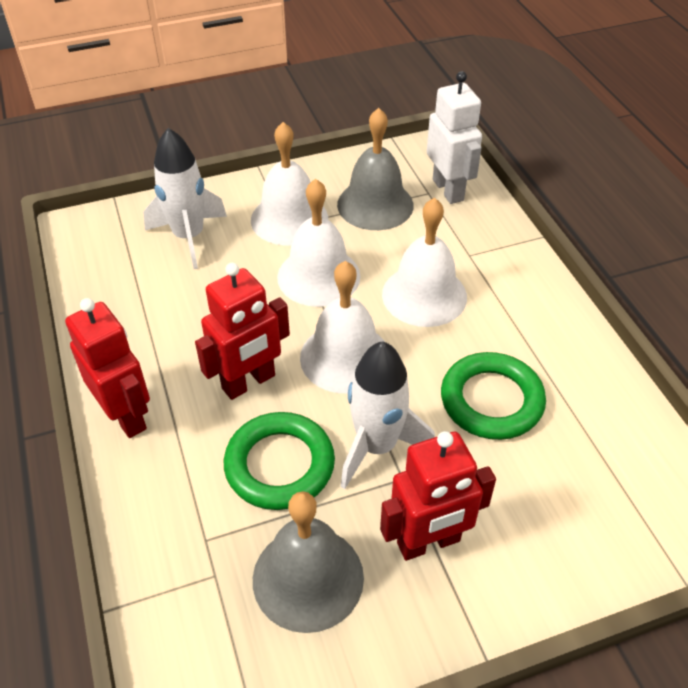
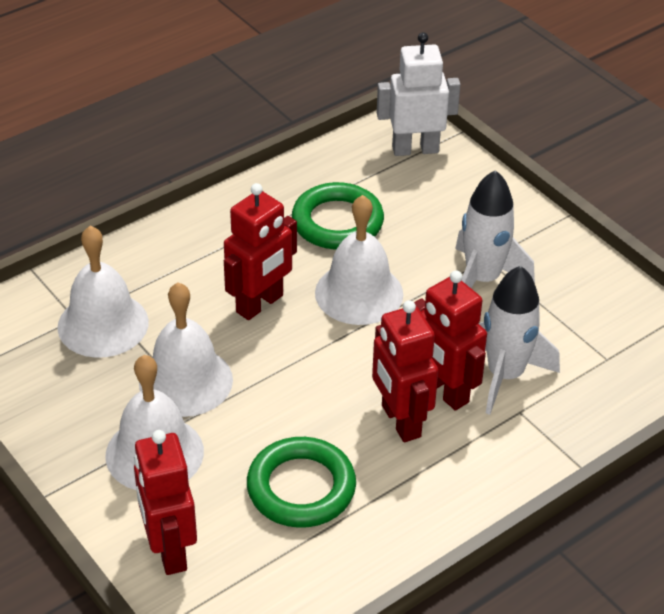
grey bell: 2 -> 0
red robot: 3 -> 4

